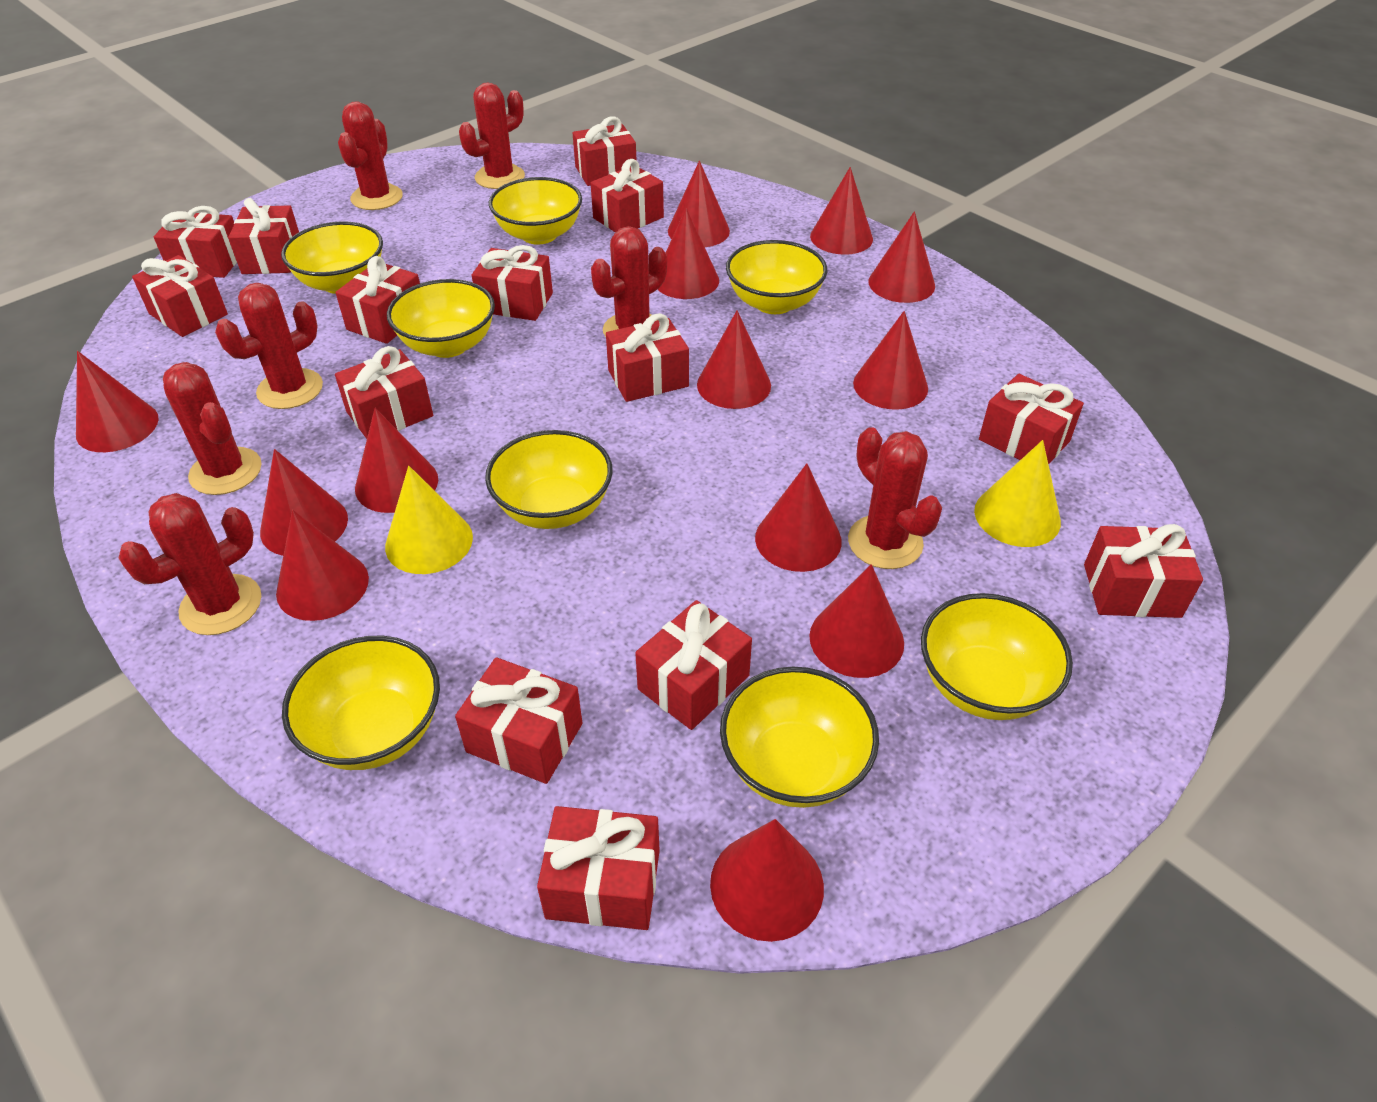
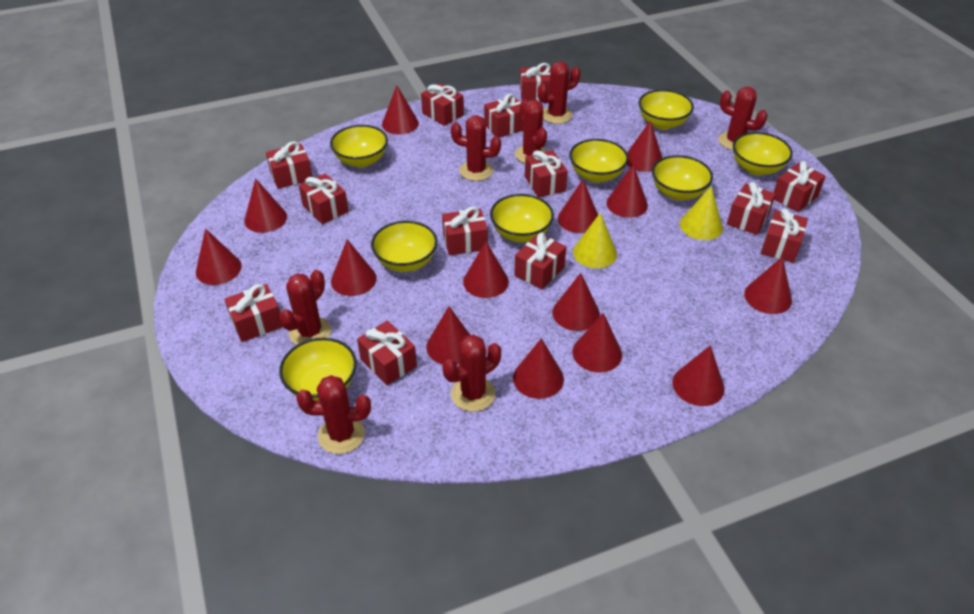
red cone: 13 -> 14
red gift: 14 -> 13

